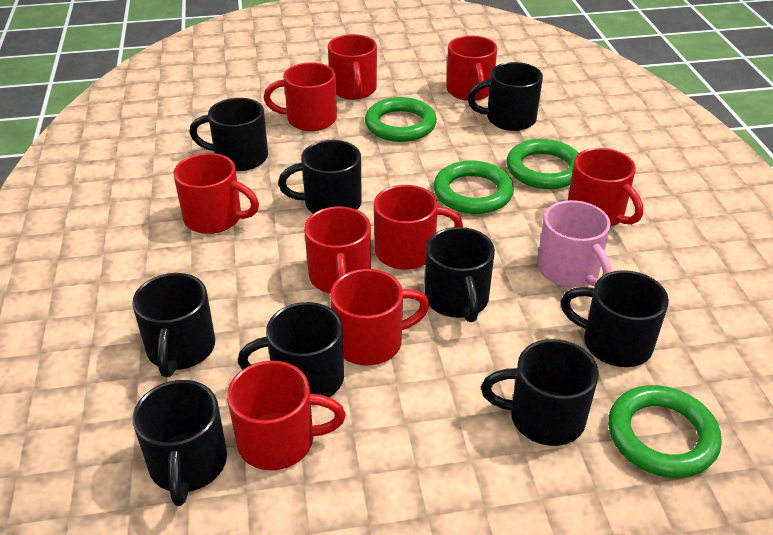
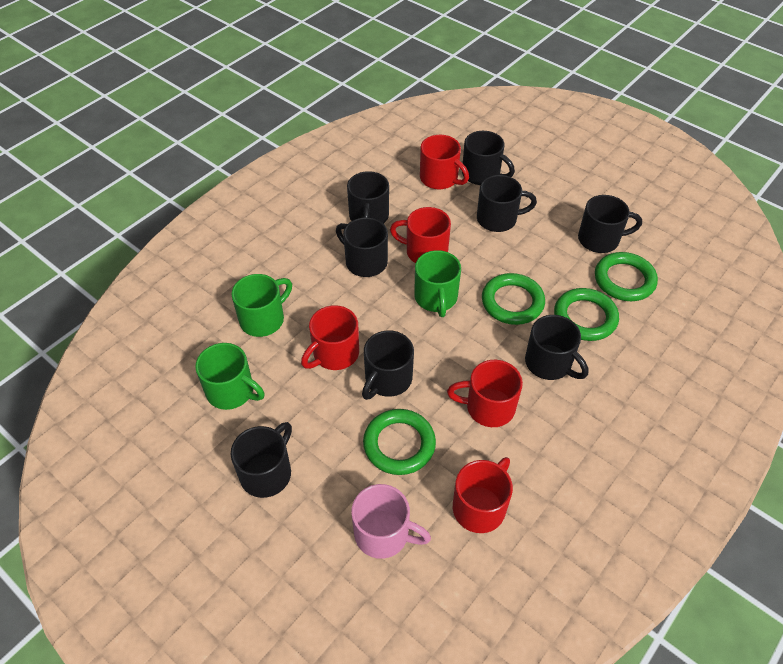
black mug: 9 -> 8
green mug: 0 -> 3
red mug: 9 -> 5

